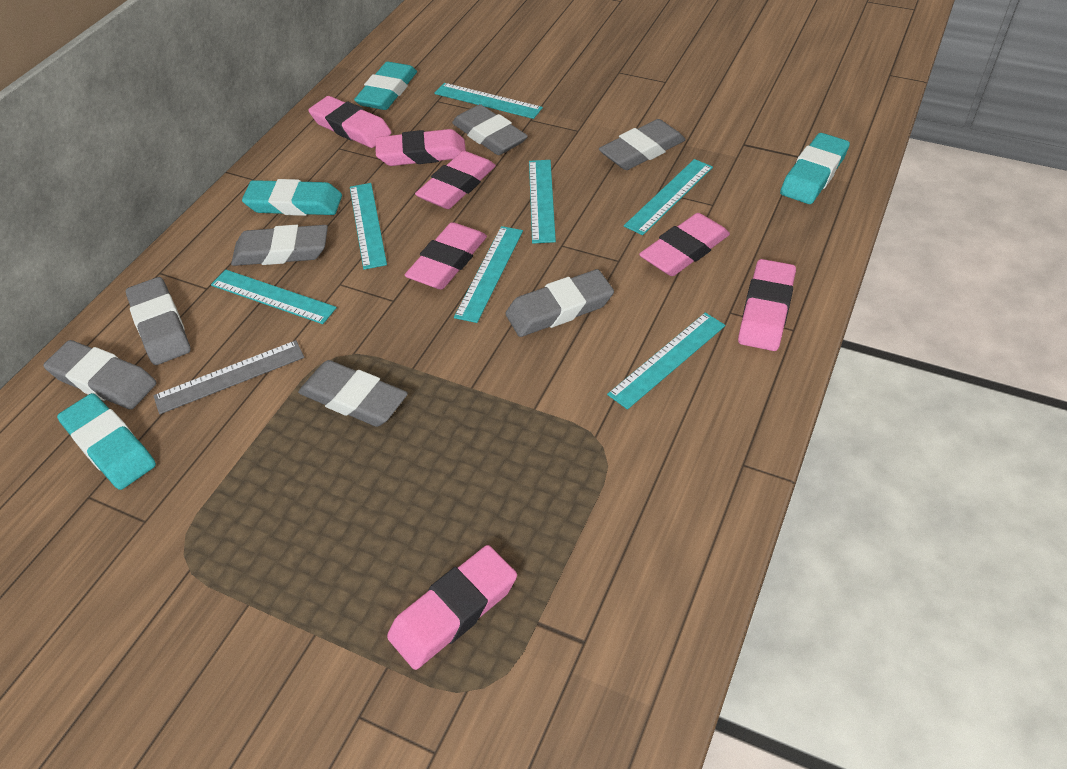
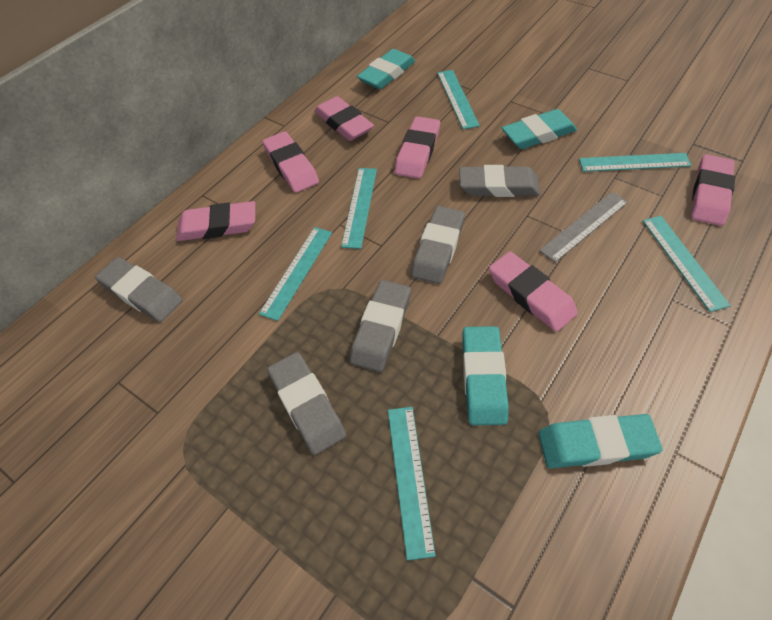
grey eraser: 7 -> 5
pink eraser: 7 -> 6
turquoise ruler: 7 -> 6

